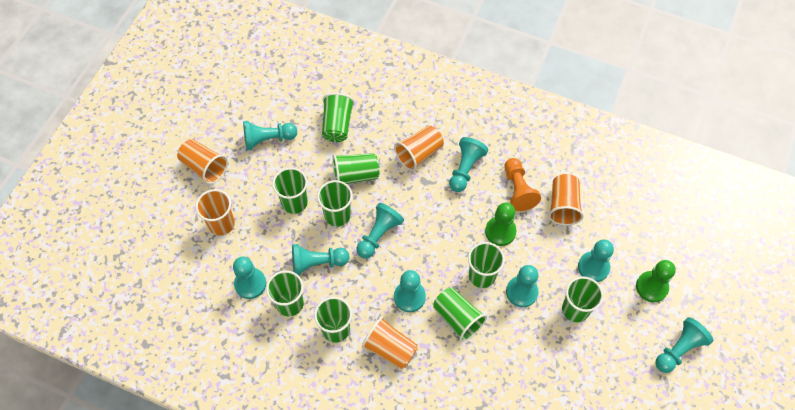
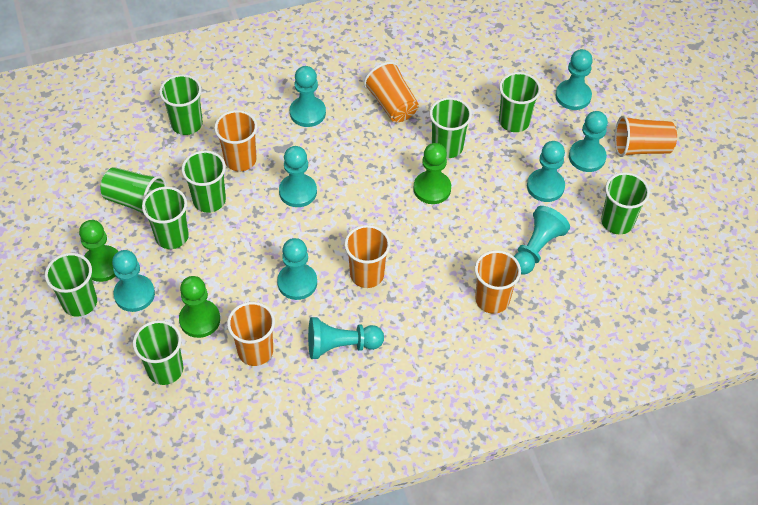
green pawn: 2 -> 3
orange cup: 5 -> 6
orange pawn: 1 -> 0

